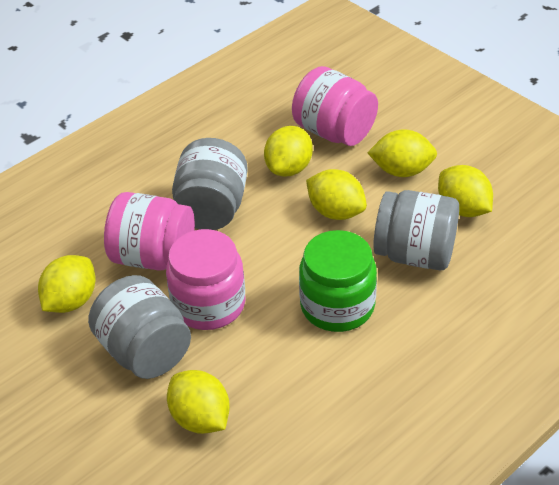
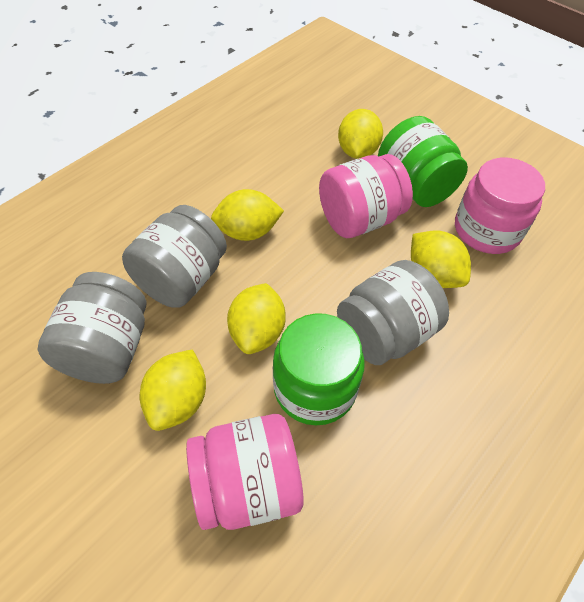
green jar: 1 -> 2
yellow lemon: 6 -> 5

